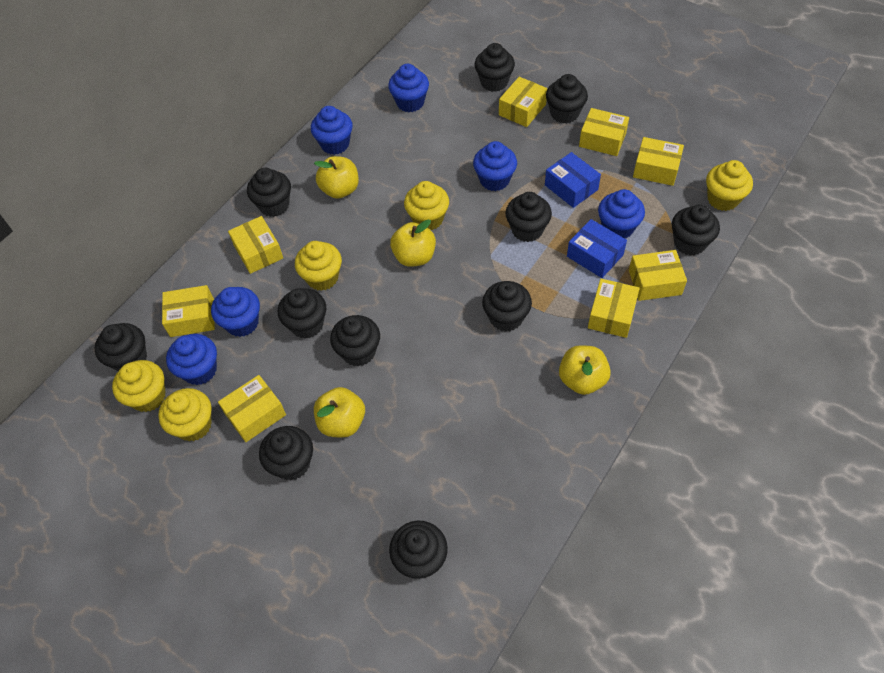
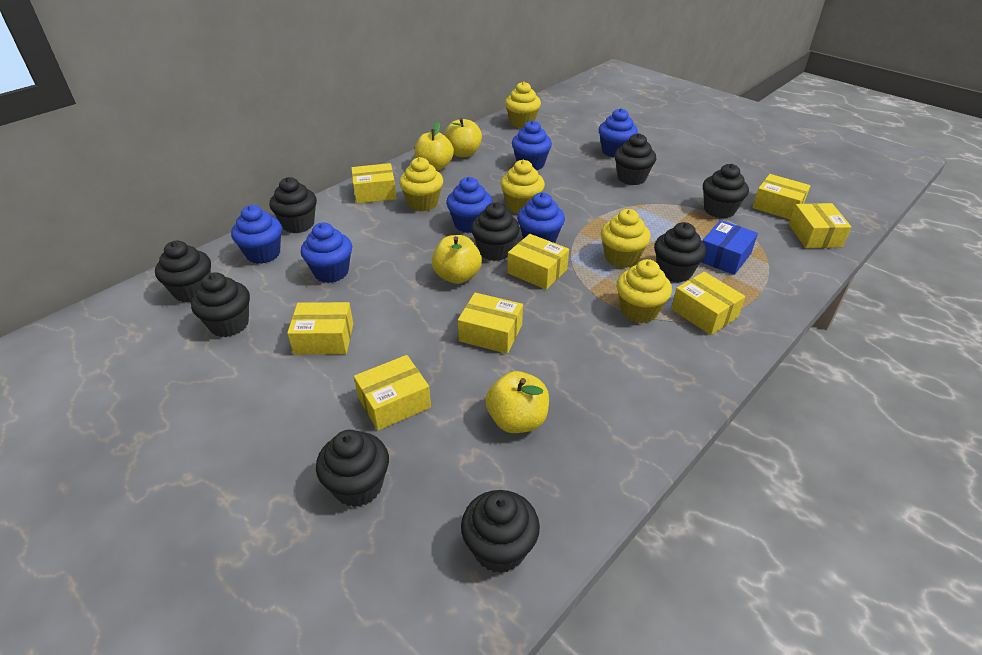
black cupcake: 11 -> 9
blue box: 2 -> 1

